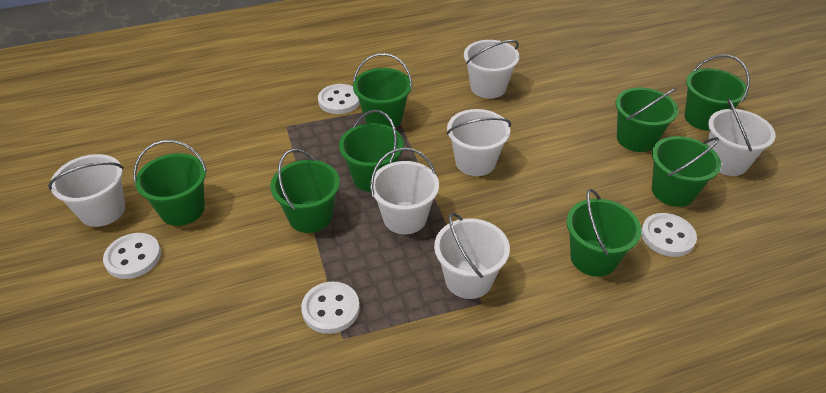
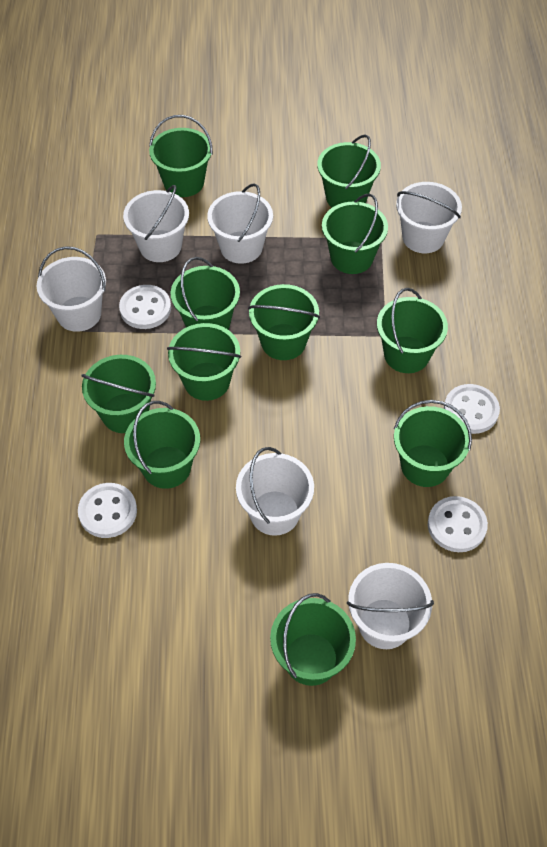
green bucket: 8 -> 11

